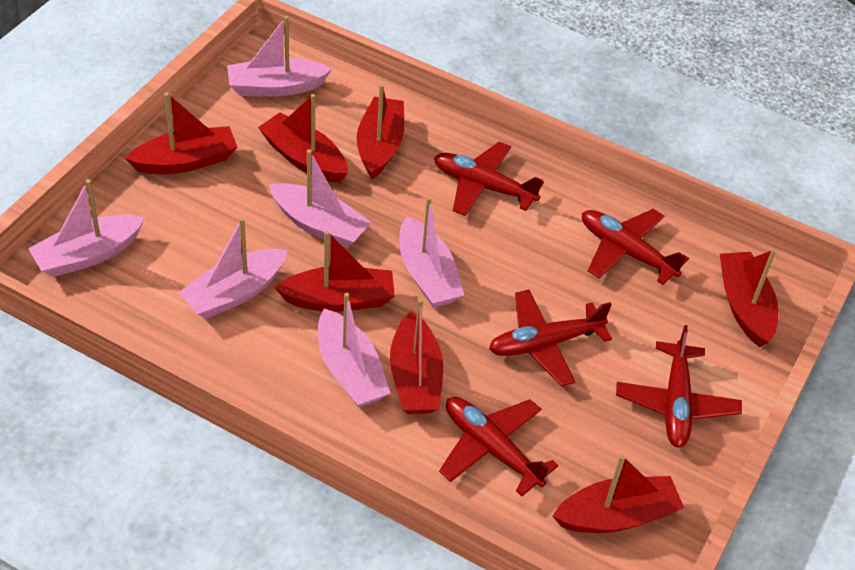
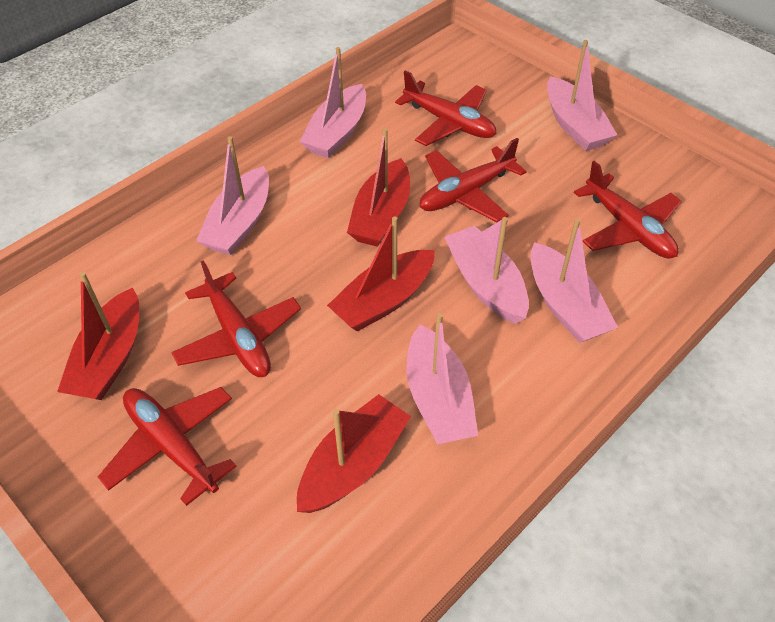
red boat: 7 -> 4

